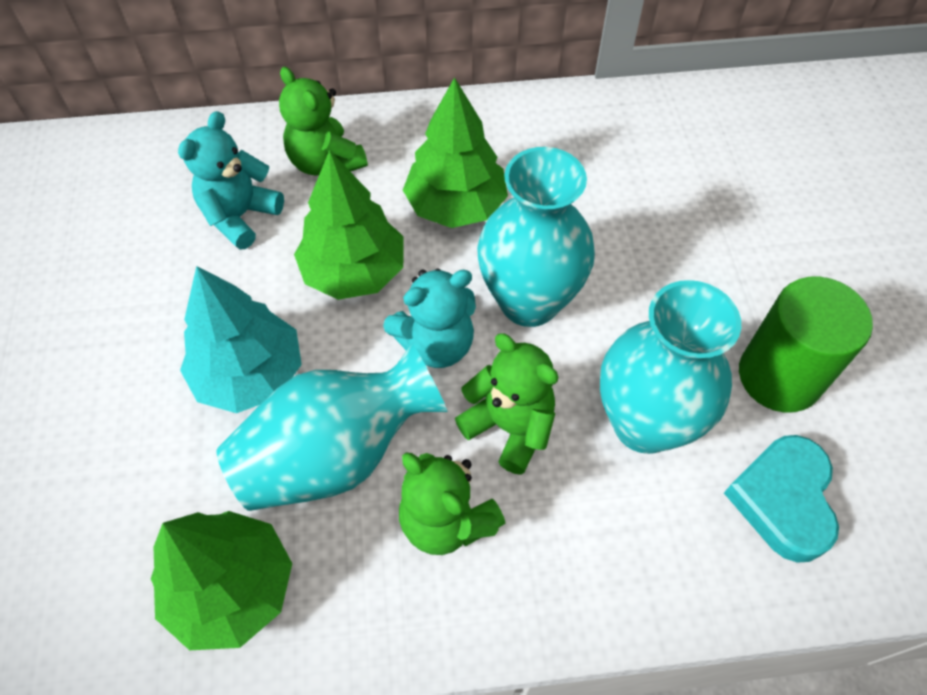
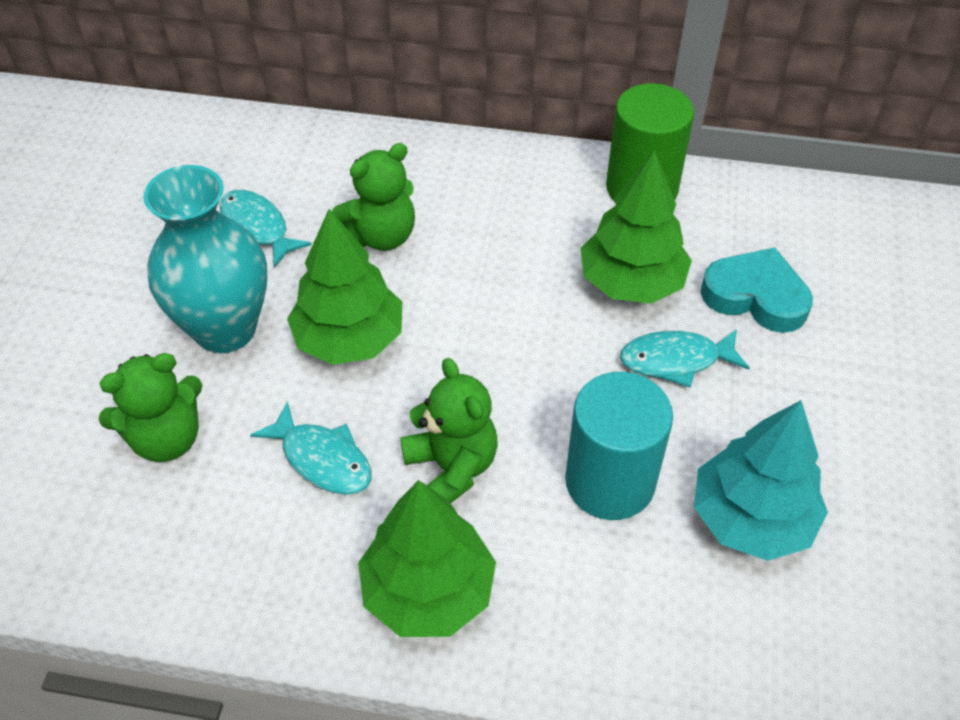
turquoise cylinder: 0 -> 1
turquoise fish: 0 -> 3
turquoise teddy bear: 2 -> 0
turquoise vase: 3 -> 1

